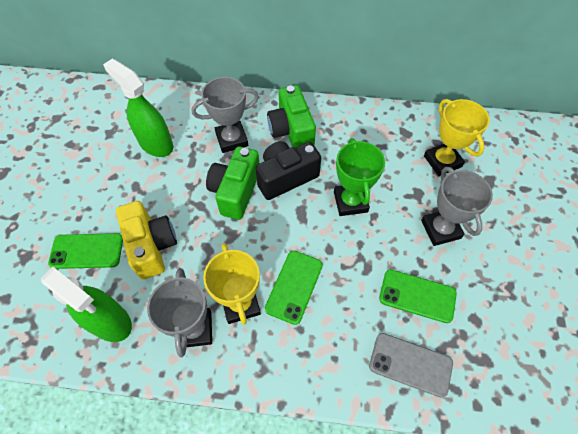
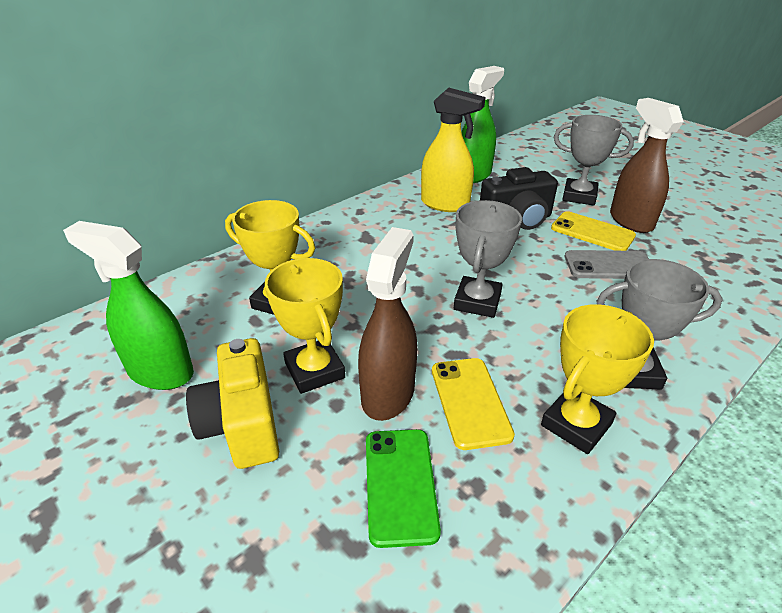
brown spray bottle: 0 -> 2
green camera: 2 -> 0
green phone: 3 -> 1
green trophy: 1 -> 0
yellow phone: 0 -> 2
yellow spray bottle: 0 -> 1
yellow trophy: 2 -> 3

